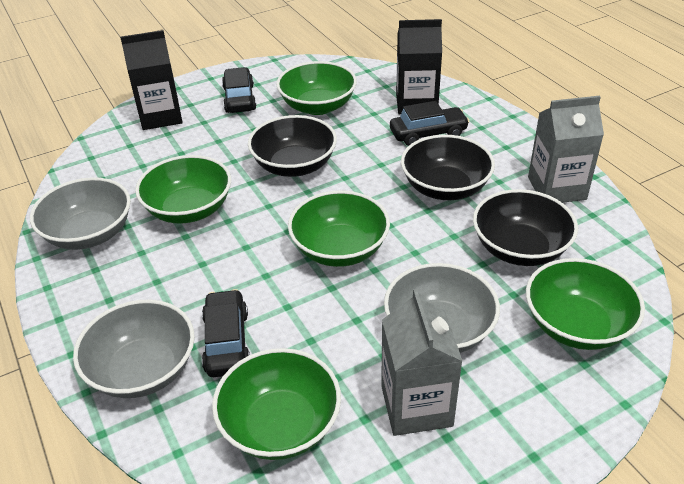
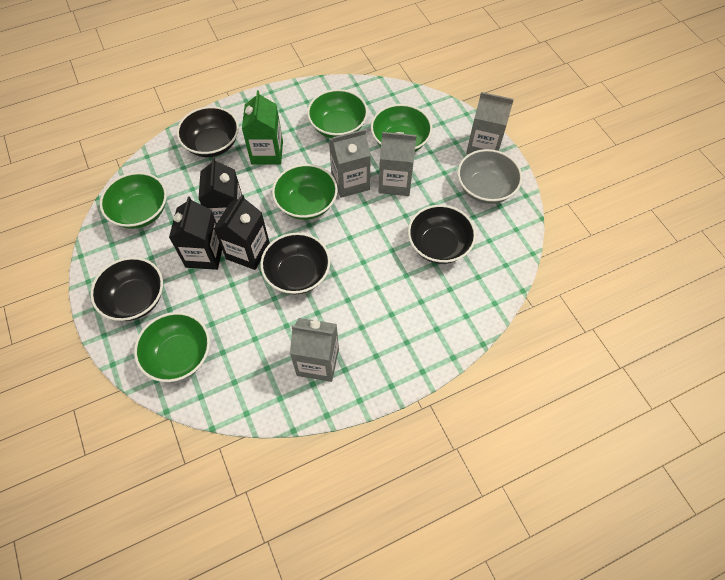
black bowl: 3 -> 4
black car: 3 -> 0
black carton: 2 -> 3
green carton: 0 -> 1
grey bowl: 3 -> 1
grey carton: 2 -> 4

